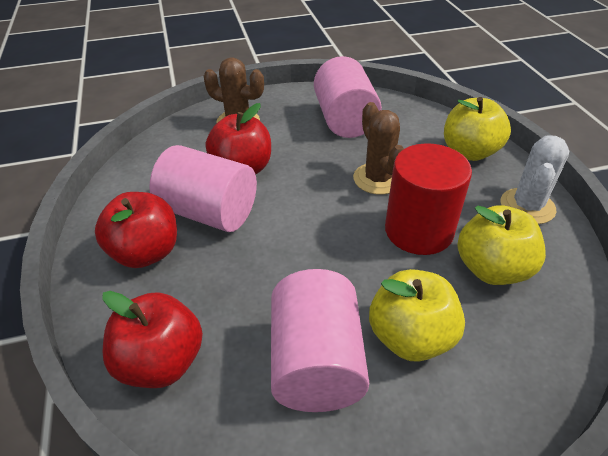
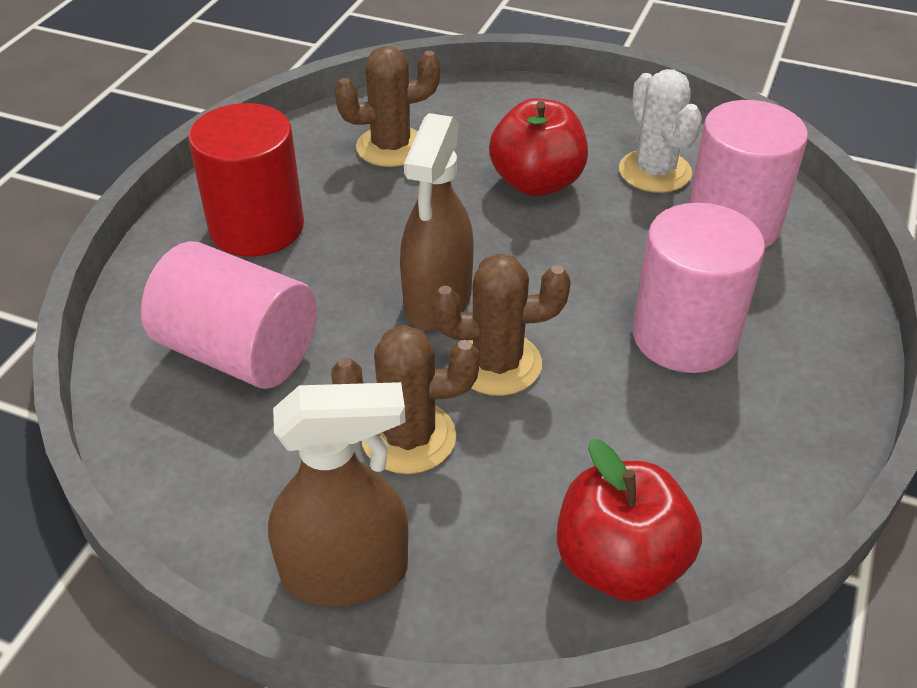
brown cactus: 2 -> 3
brown spray bottle: 0 -> 2
red apple: 3 -> 2
yellow apple: 3 -> 0

